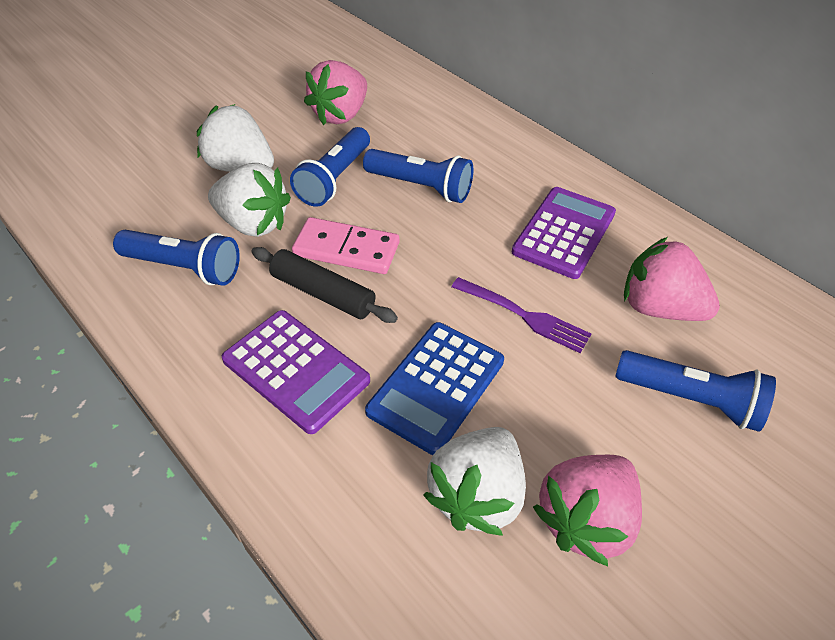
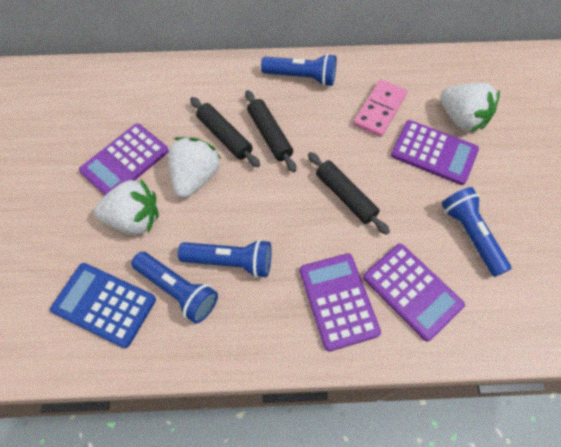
black rolling pin: 1 -> 3
pink strawberry: 3 -> 0
purple calculator: 2 -> 4
purple fork: 1 -> 0

